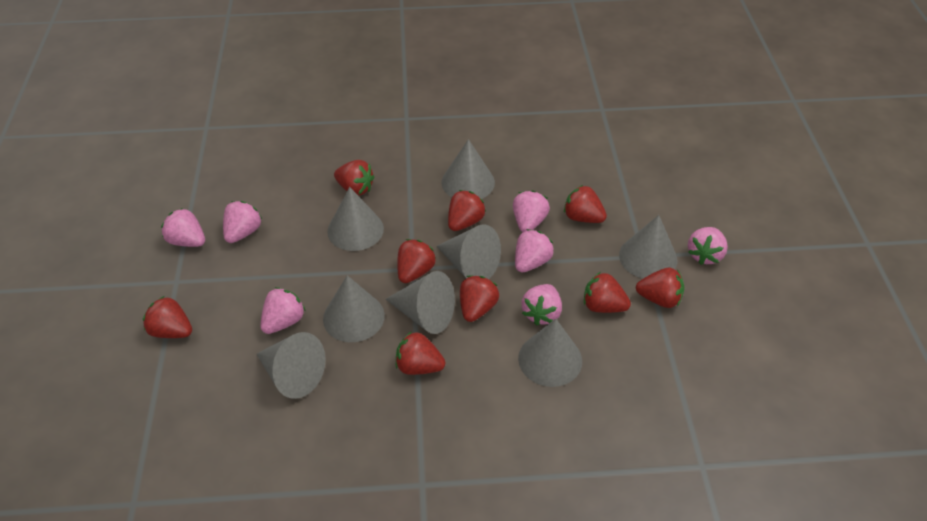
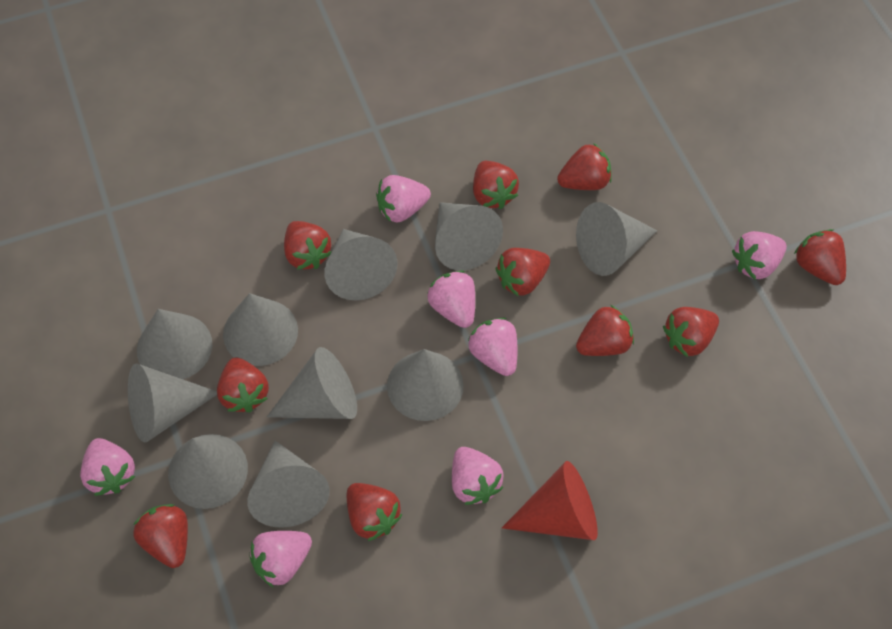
grey cone: 8 -> 10
red cone: 0 -> 1
red strawberry: 9 -> 10

